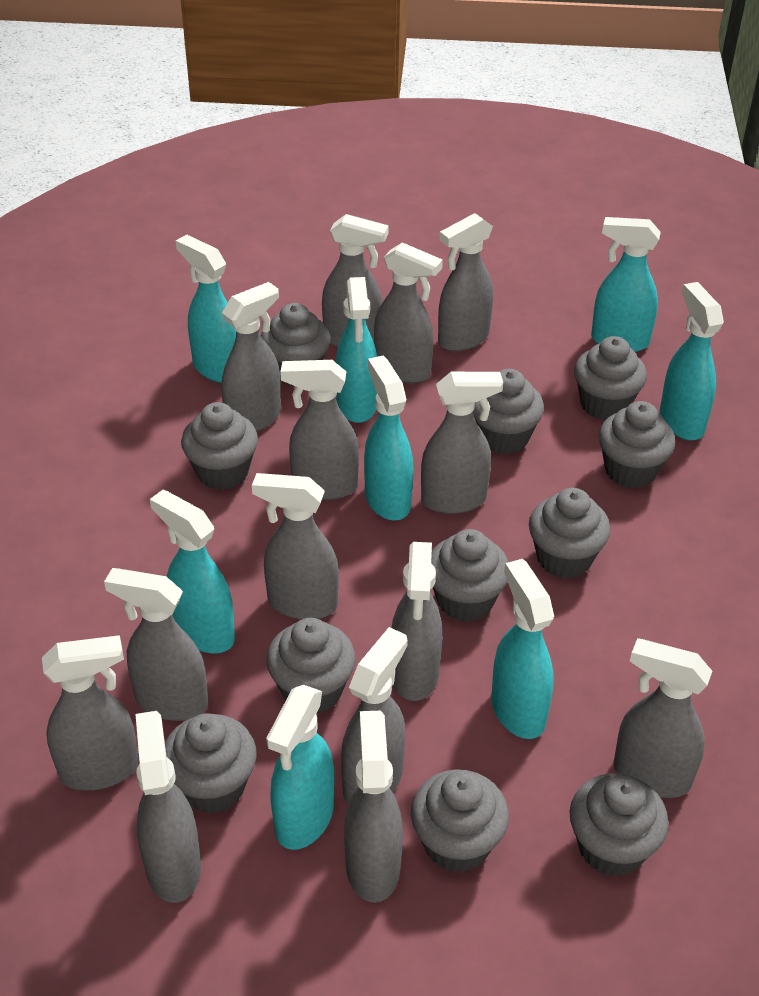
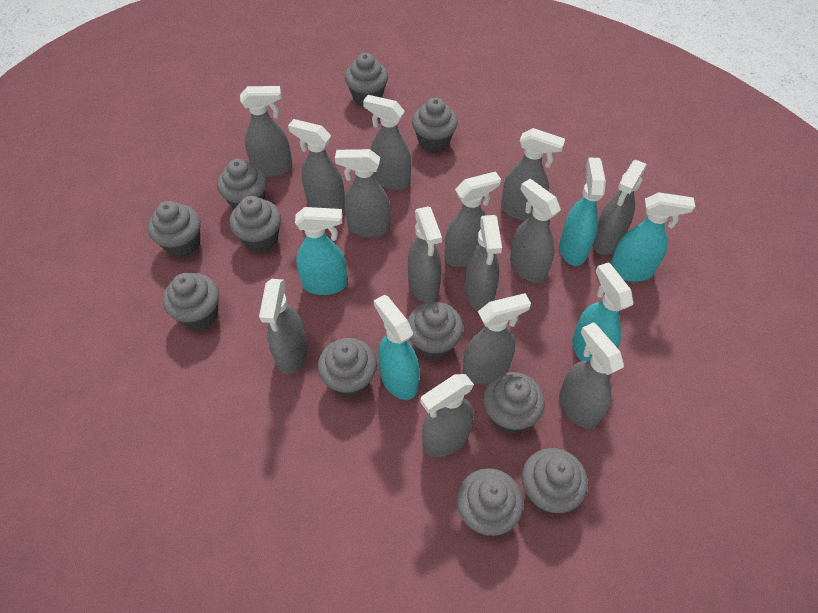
turquoise spray bottle: 8 -> 5

